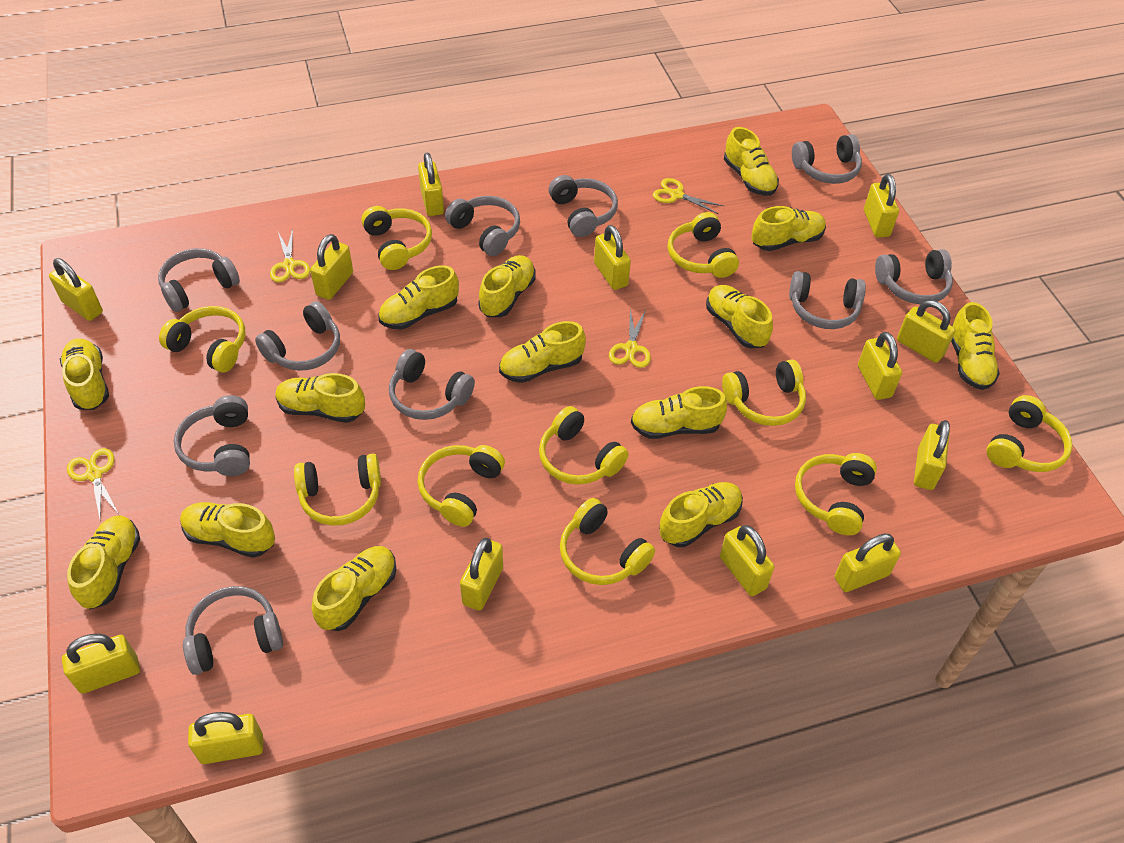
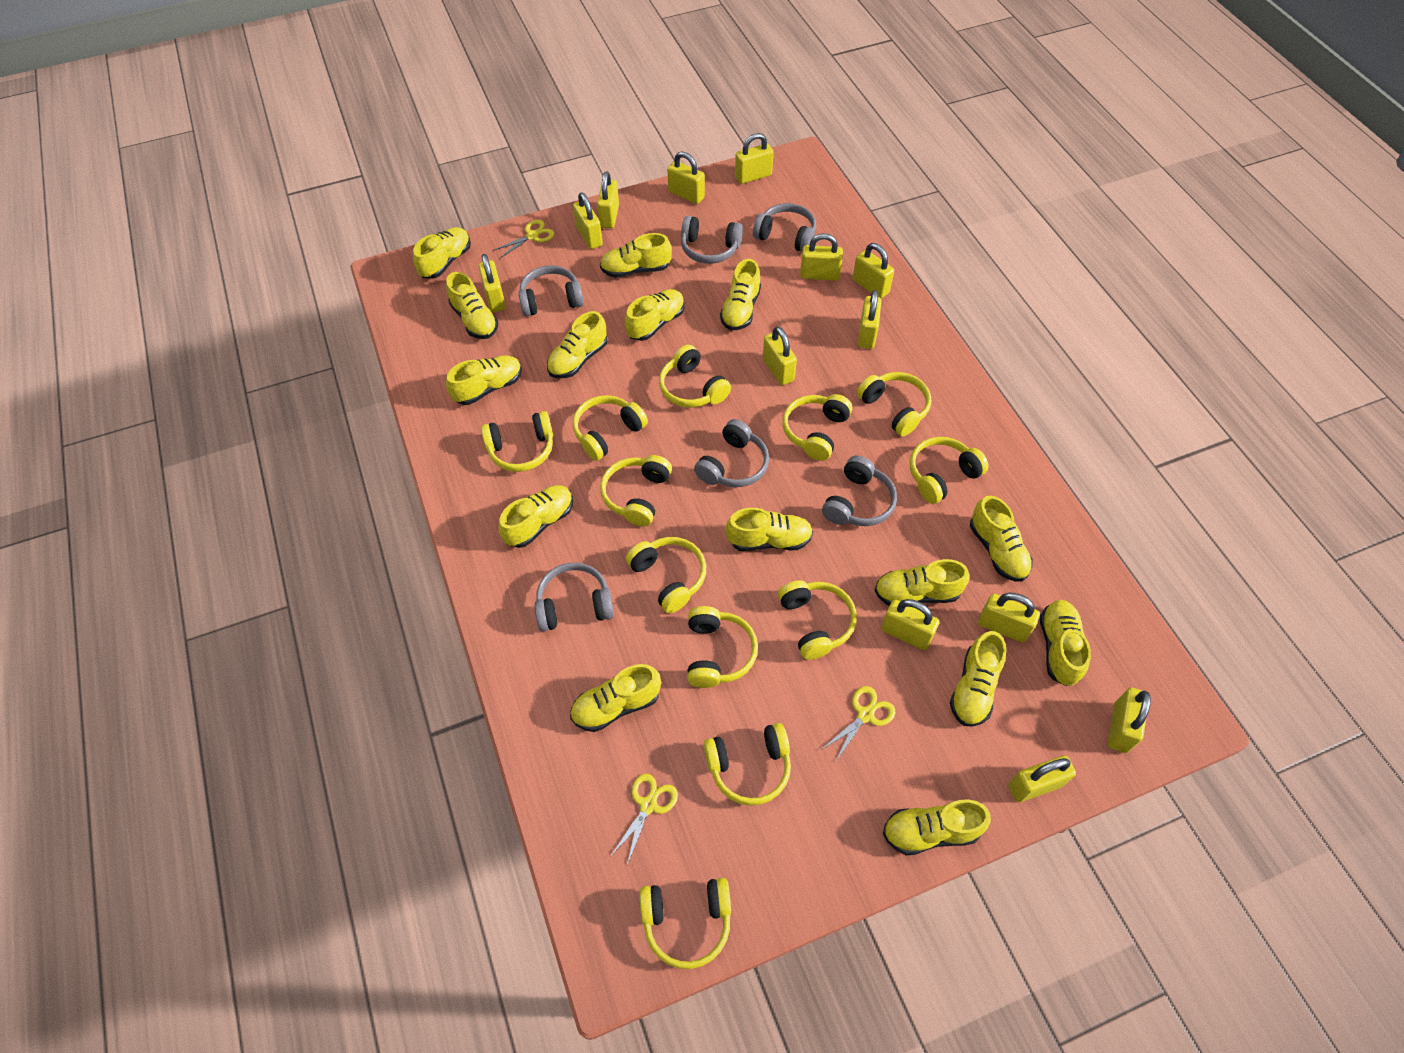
grey headphones: 10 -> 6
yellow headphones: 10 -> 12
yellow scissors: 4 -> 3
yellow shoe: 14 -> 15

